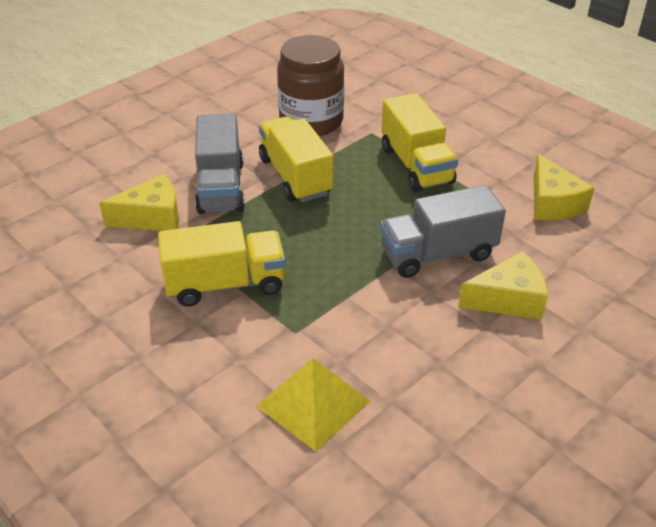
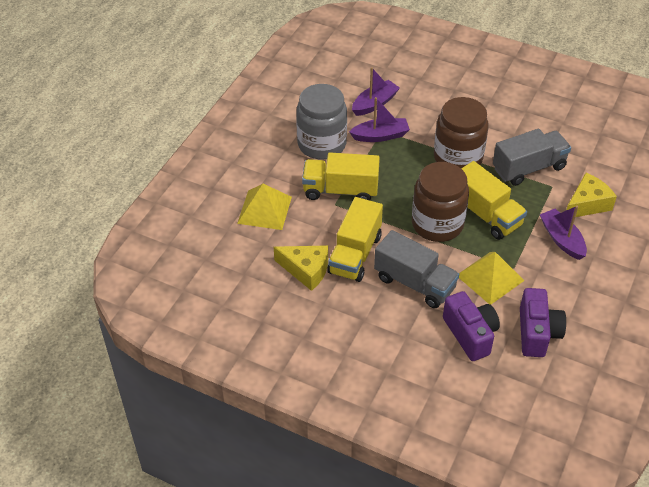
brown jar: 1 -> 2
grey jar: 0 -> 1
purple boat: 0 -> 3
purple camera: 0 -> 2
yellow cheese: 3 -> 2
yellow pyramid: 1 -> 2

